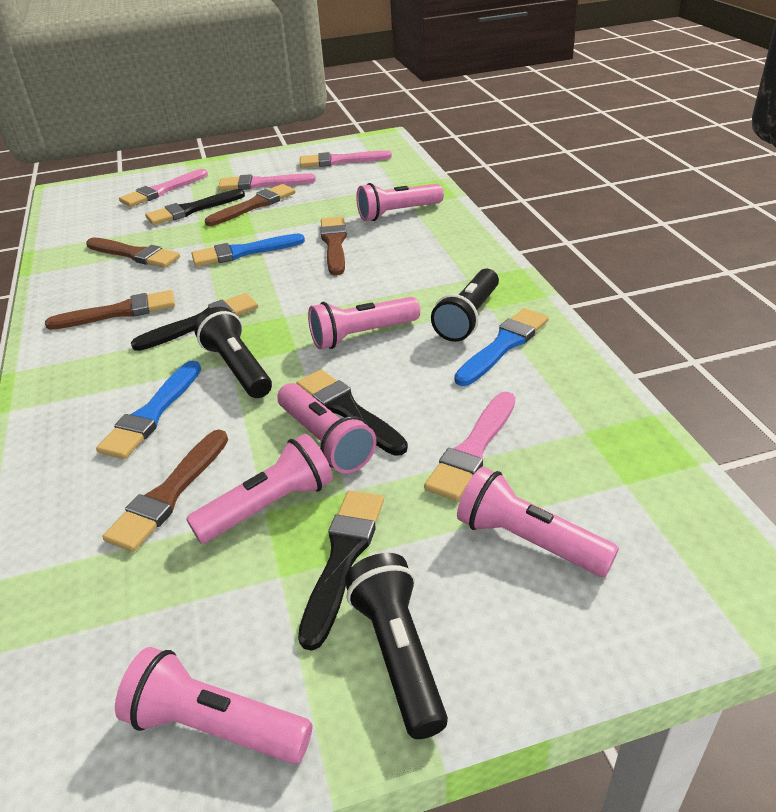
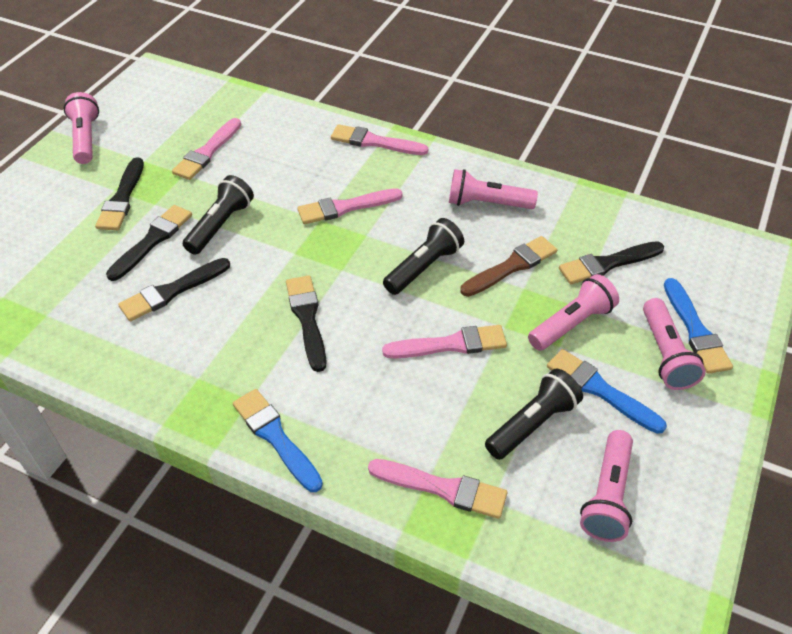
black brush: 4 -> 5
brown brush: 5 -> 1
pink brush: 4 -> 5
pink flashlight: 6 -> 5

